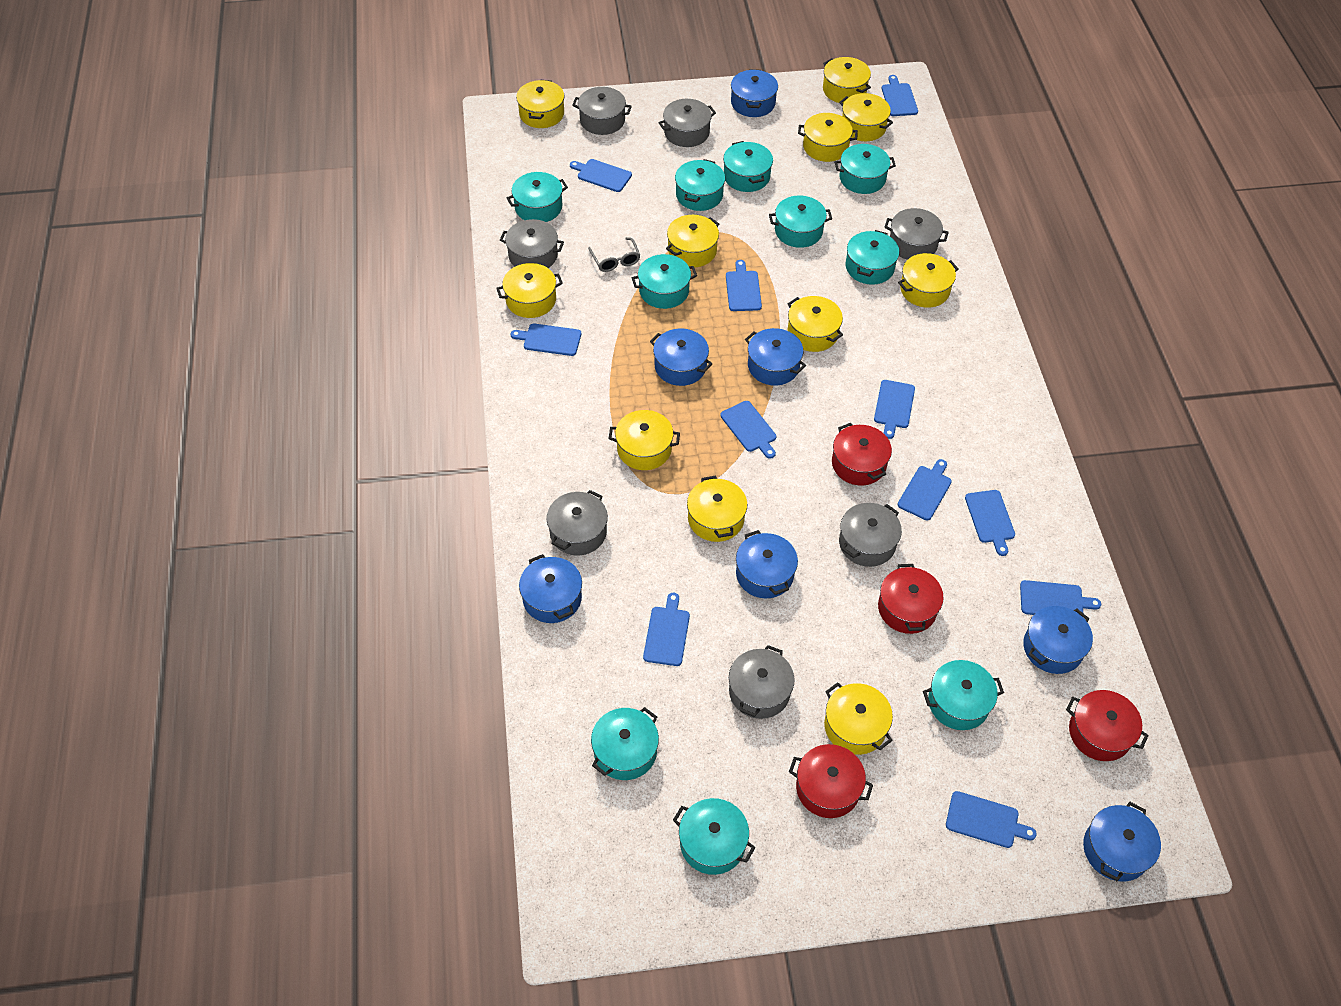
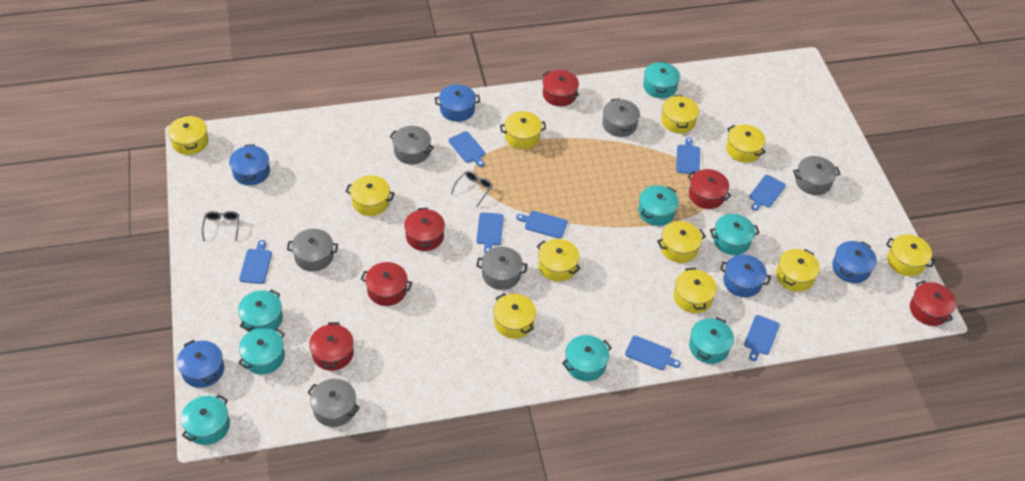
blue cutting board: 11 -> 8
blue pot: 7 -> 5
grey glasses: 1 -> 2
grey pot: 7 -> 6
red pot: 4 -> 6
turquoise pot: 10 -> 8

